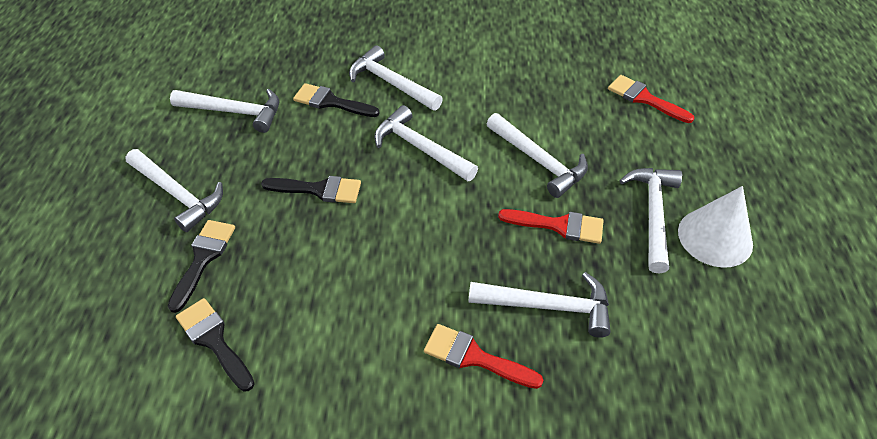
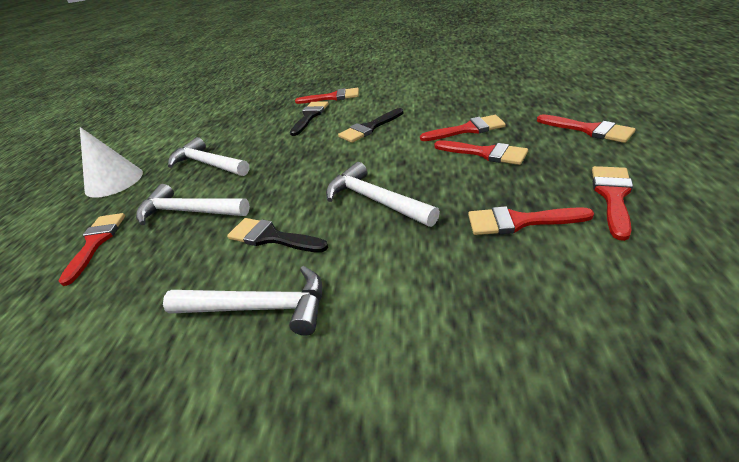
black brush: 4 -> 3
red brush: 3 -> 7
white hammer: 7 -> 4

